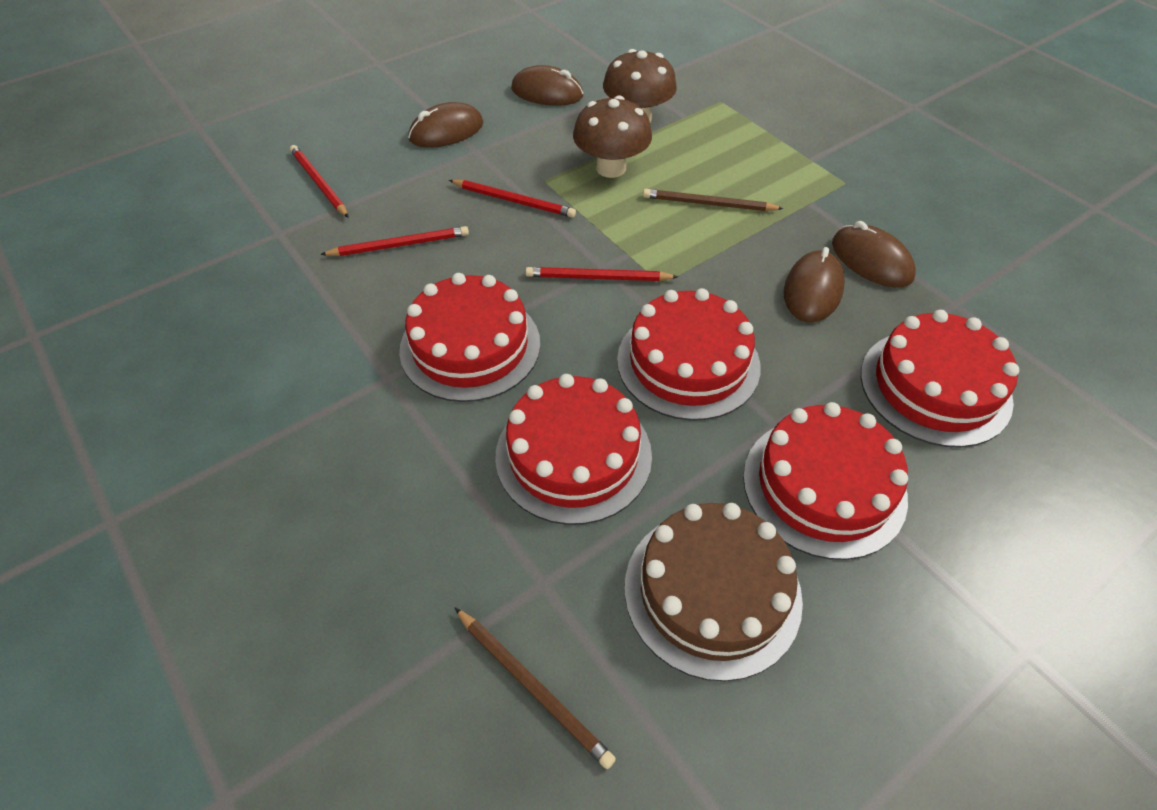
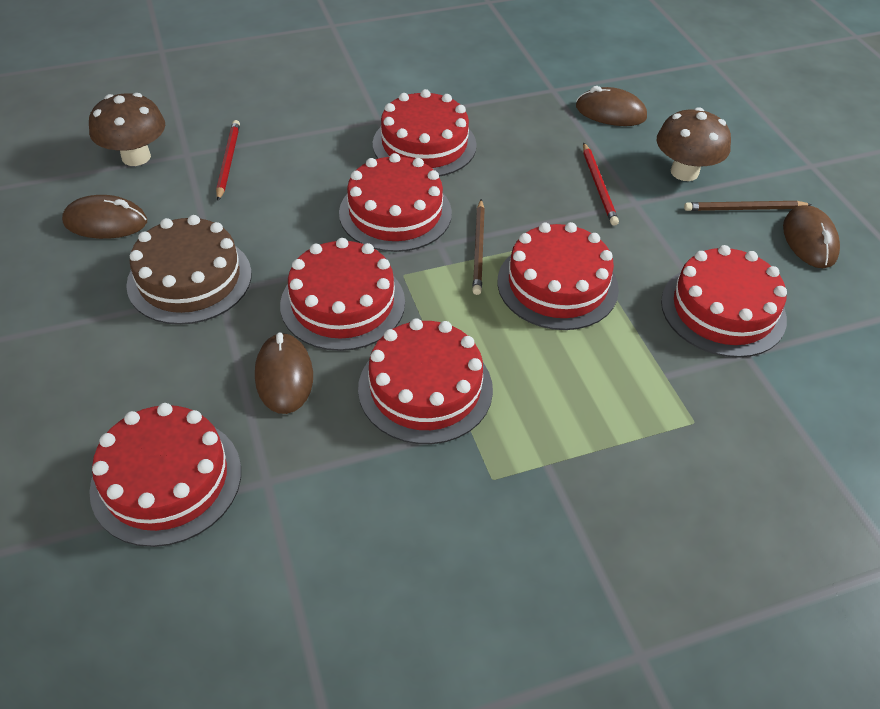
red cake: 5 -> 7
red pencil: 4 -> 2

